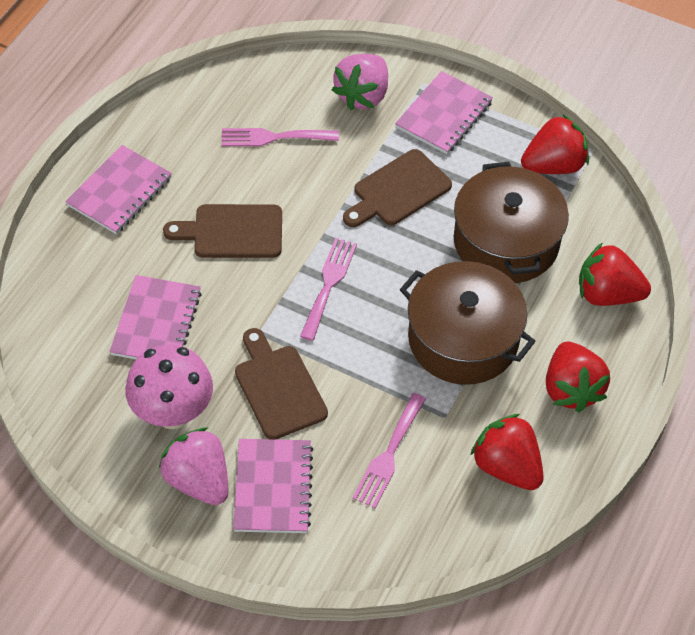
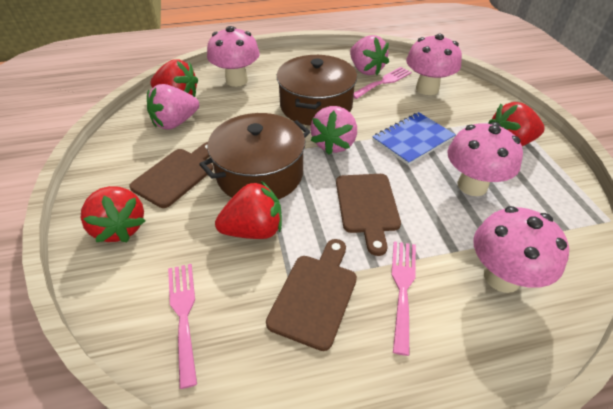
blue notebook: 0 -> 1
pink mushroom: 1 -> 4
pink notebook: 4 -> 0
pink strawberry: 2 -> 3

